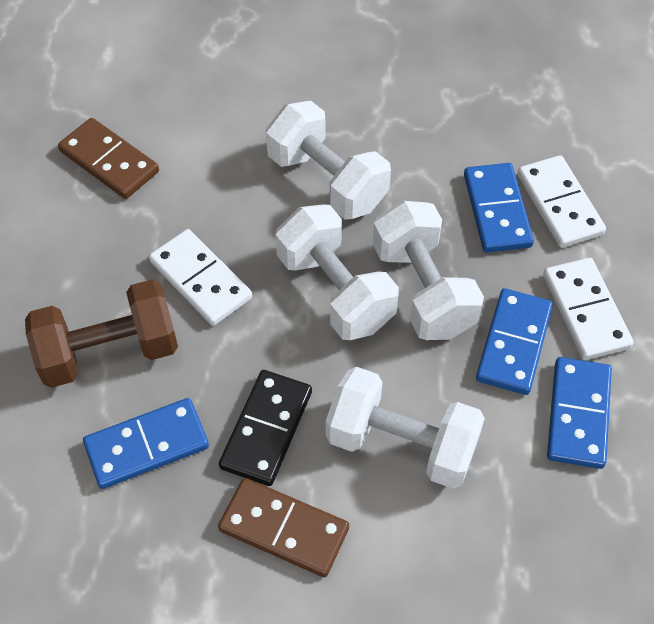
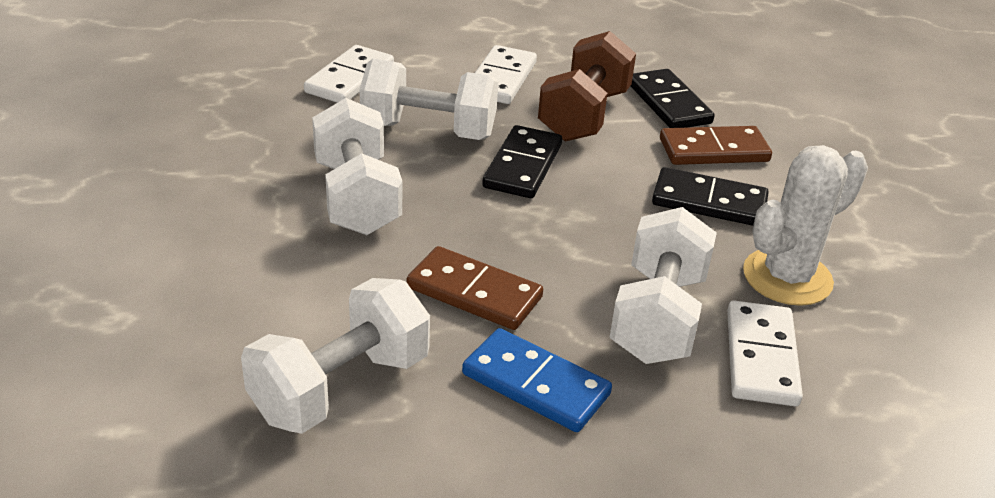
black domino: 1 -> 3
blue domino: 4 -> 1
white cactus: 0 -> 1

